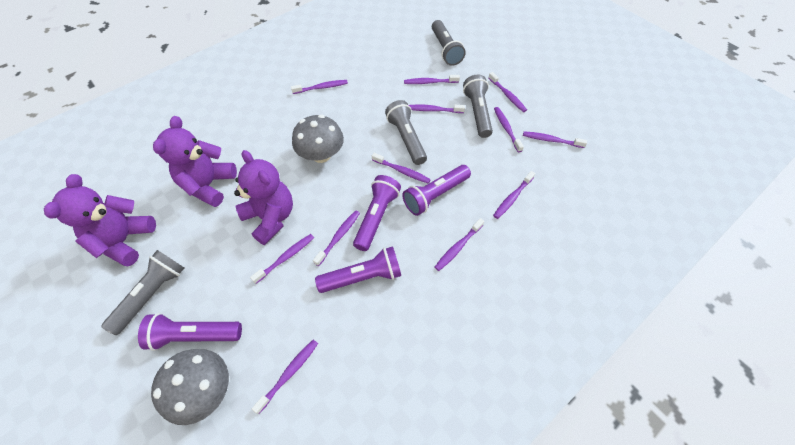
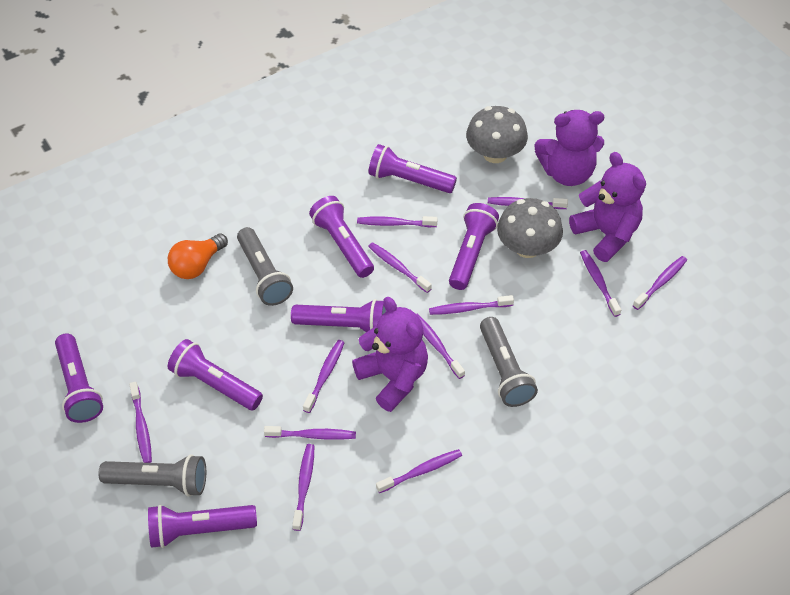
grey flashlight: 4 -> 3
orange light bulb: 0 -> 1
purple flashlight: 4 -> 7

